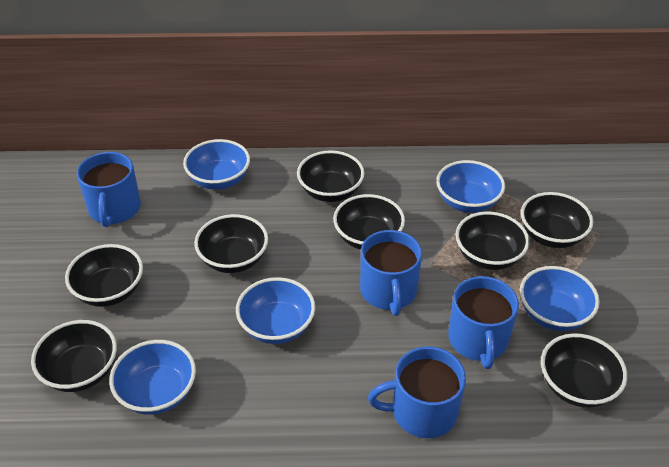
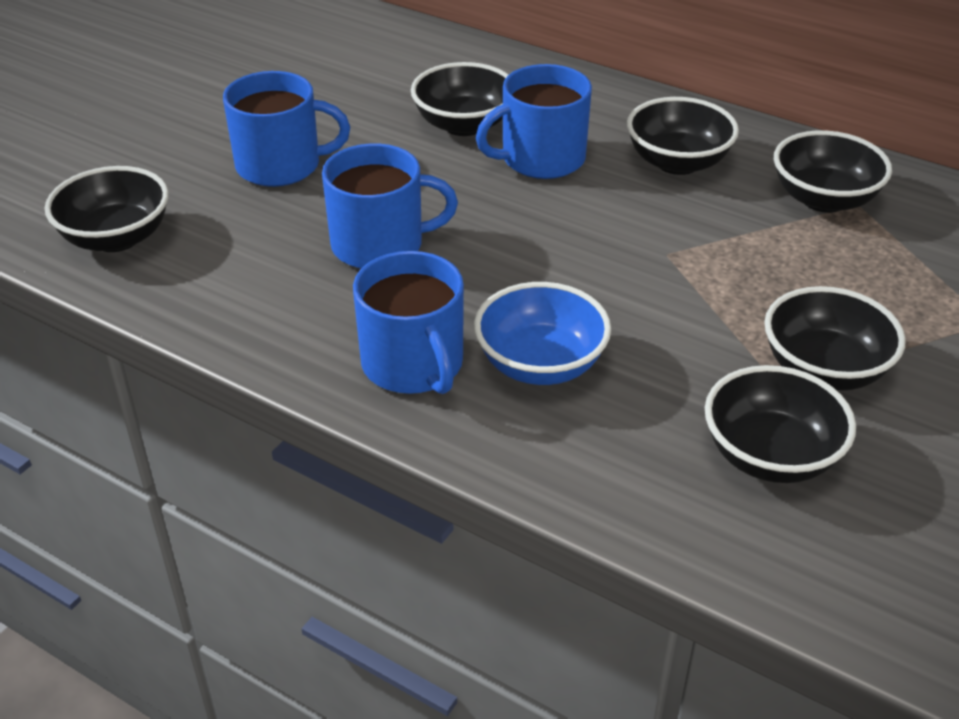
black bowl: 8 -> 6
blue bowl: 5 -> 1

